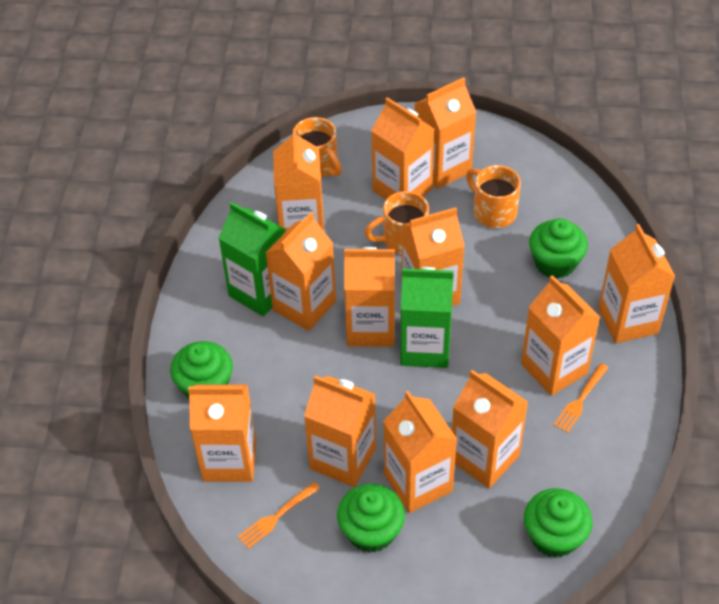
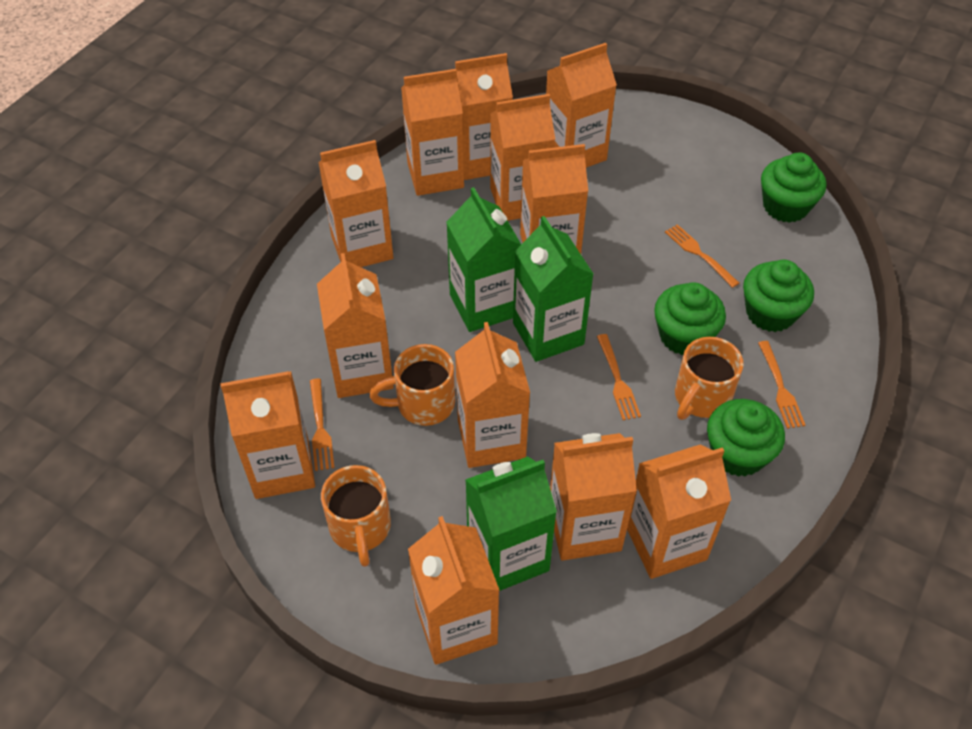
green carton: 2 -> 3
orange fork: 2 -> 4

